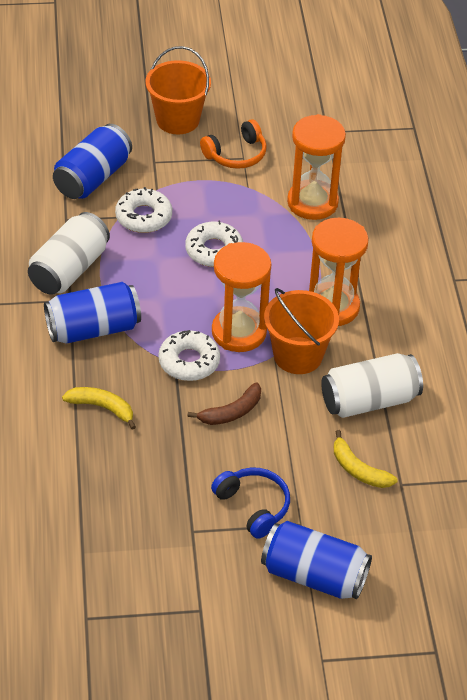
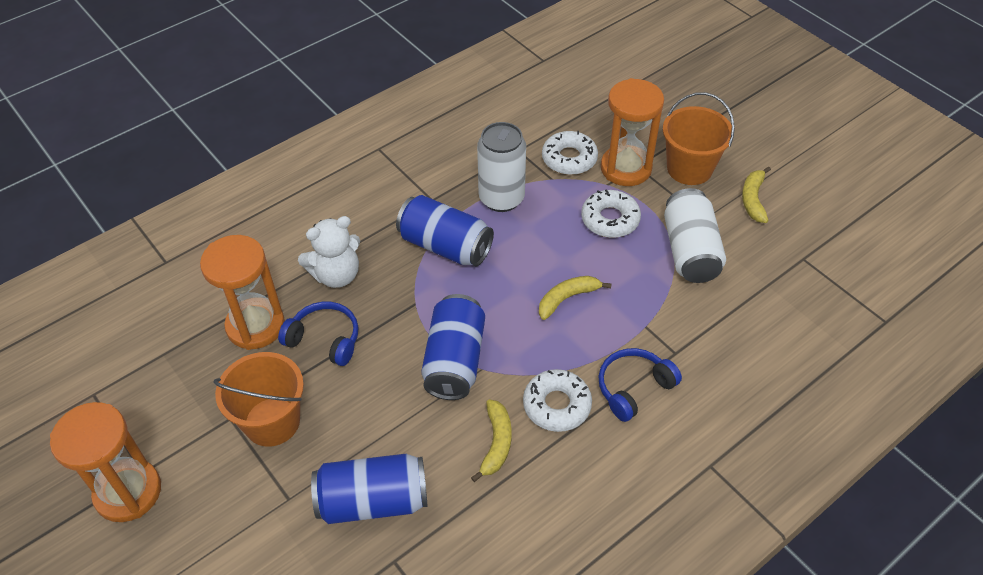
blue headphones: 1 -> 2
brown banana: 1 -> 0
orange headphones: 1 -> 0
white teddy bear: 0 -> 1
yellow banana: 2 -> 3

